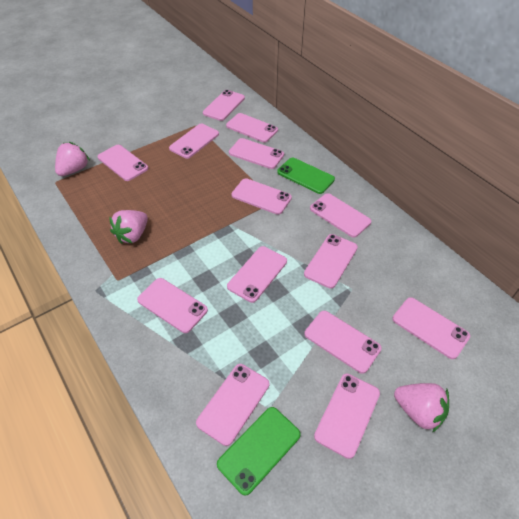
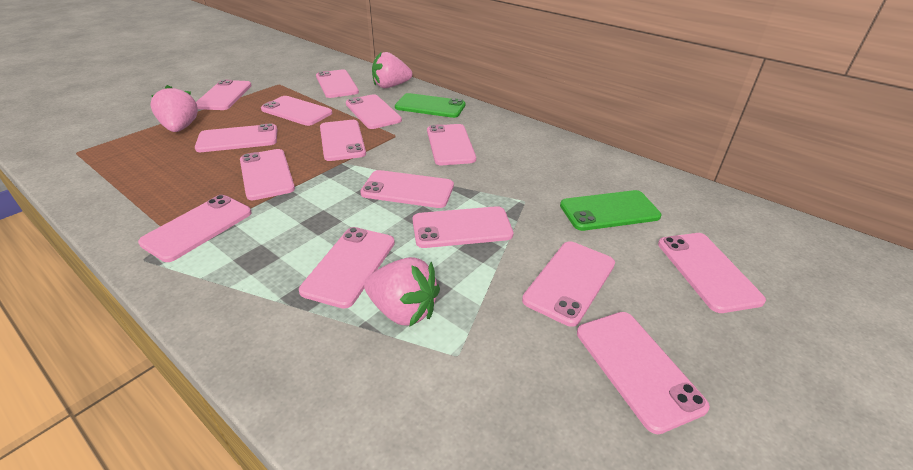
pink phone: 14 -> 15

